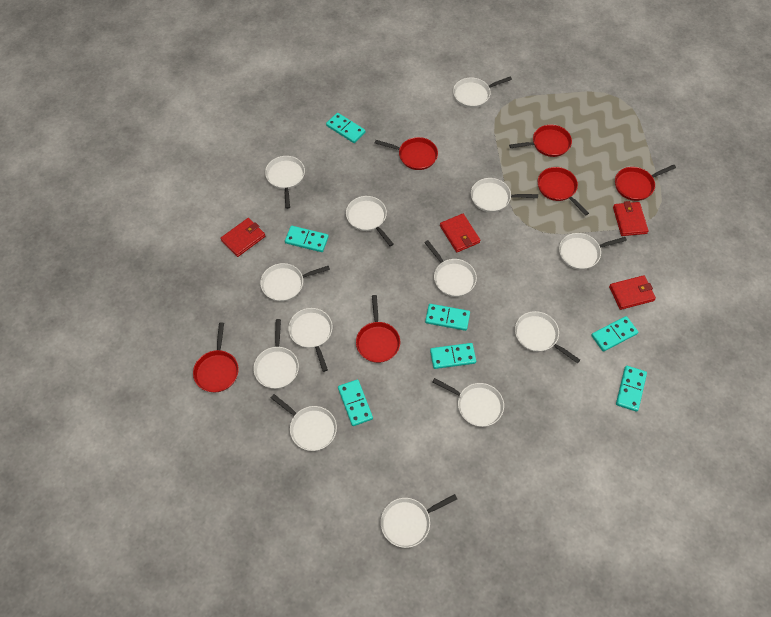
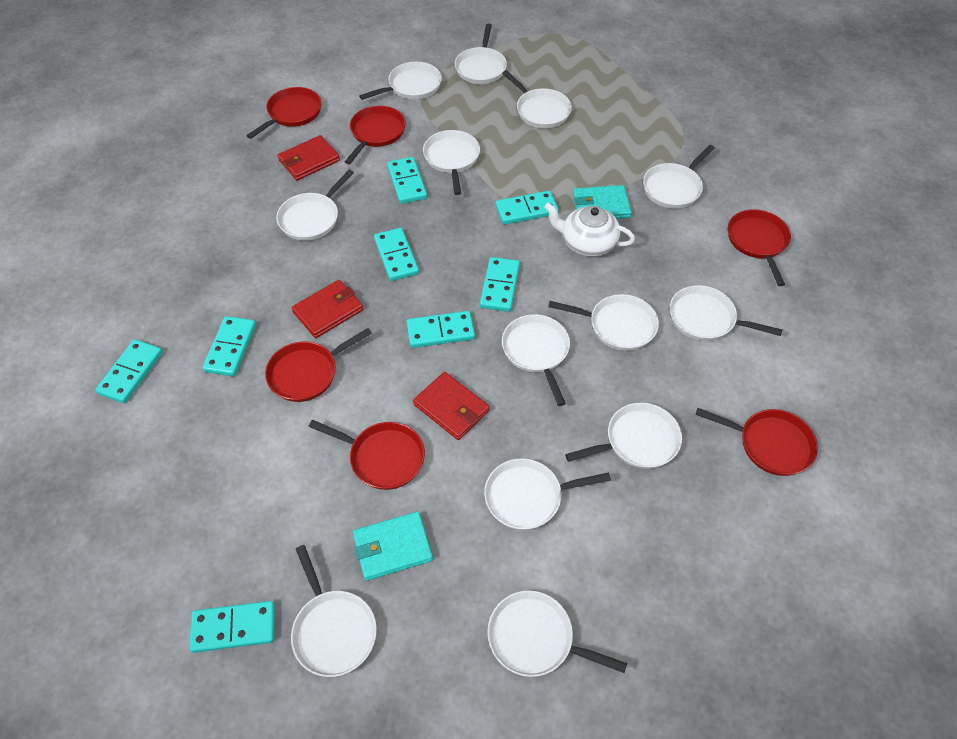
red wallet: 4 -> 3
turquoise domino: 7 -> 8
turquoise wallet: 0 -> 2
white teapot: 0 -> 1

